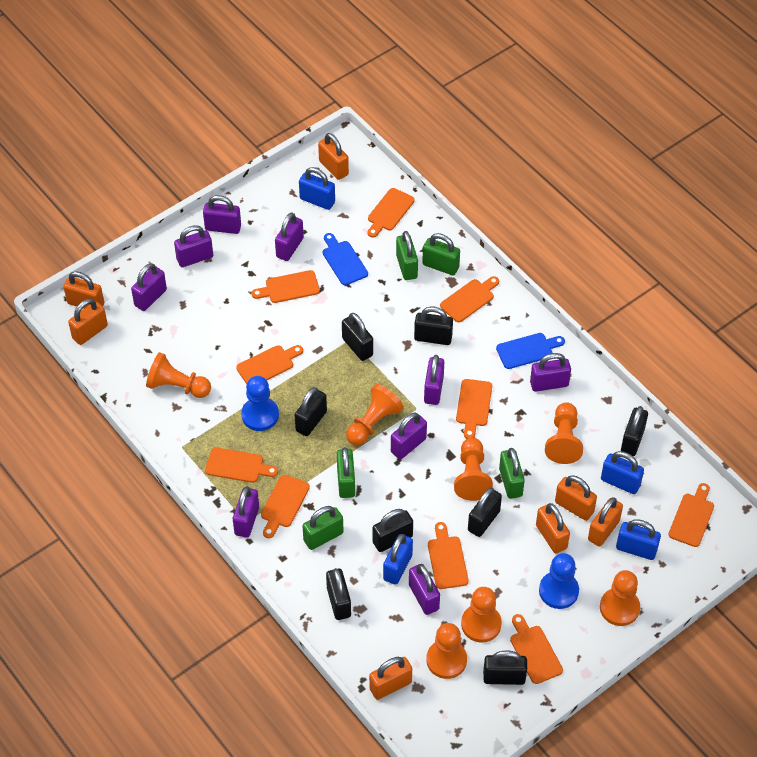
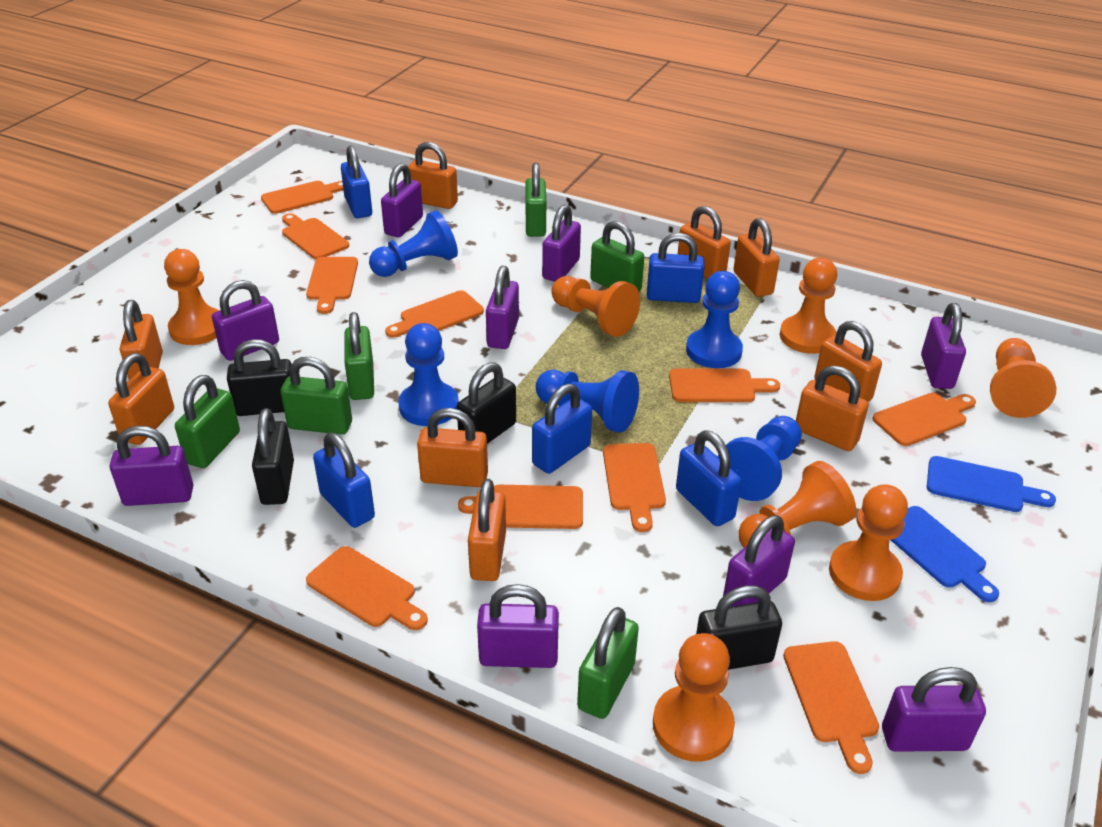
black padlock: 8 -> 4
blue padlock: 4 -> 5
blue pawn: 2 -> 5
green padlock: 5 -> 6
orange padlock: 7 -> 9

